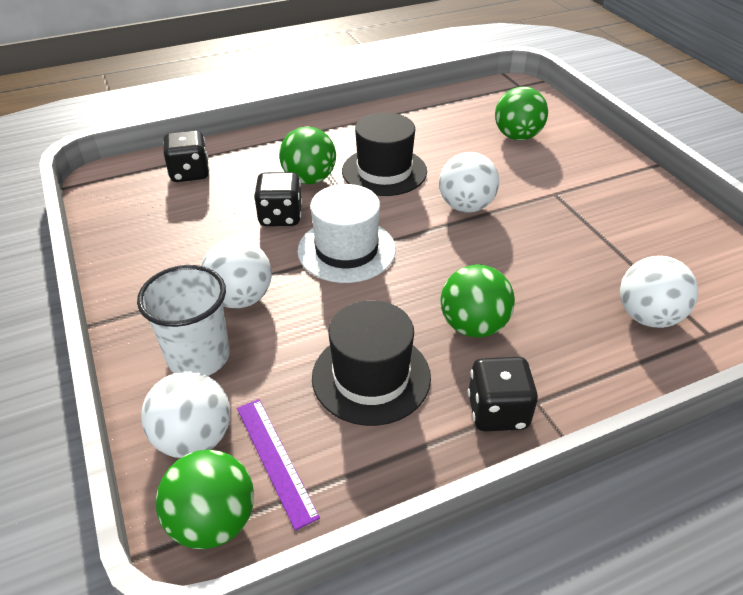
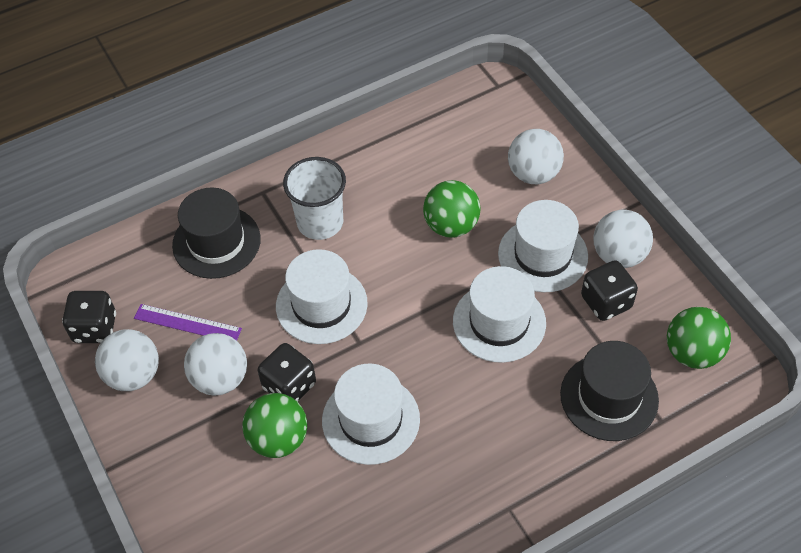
green ball: 4 -> 3
white hat: 1 -> 4

